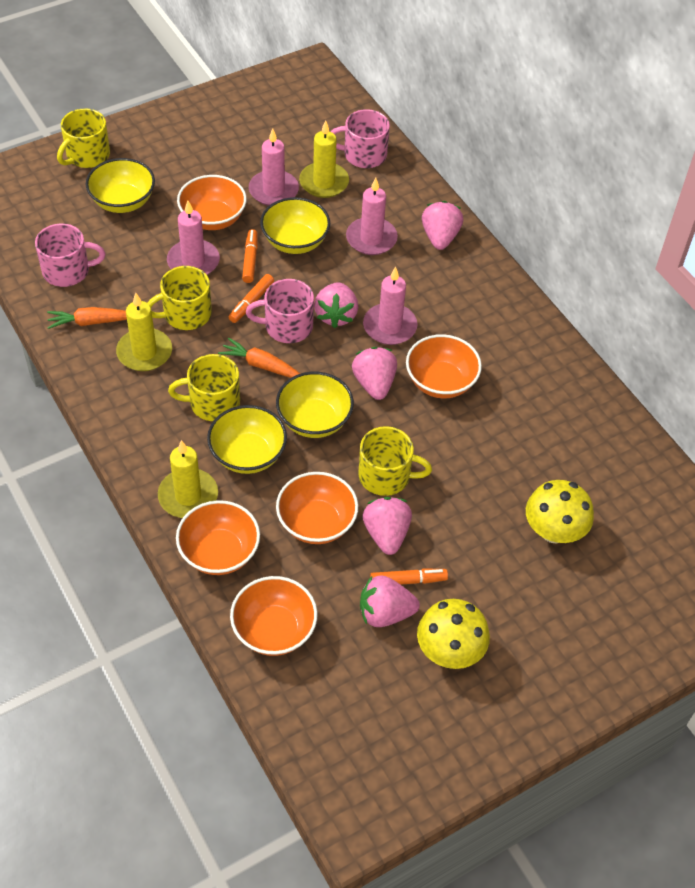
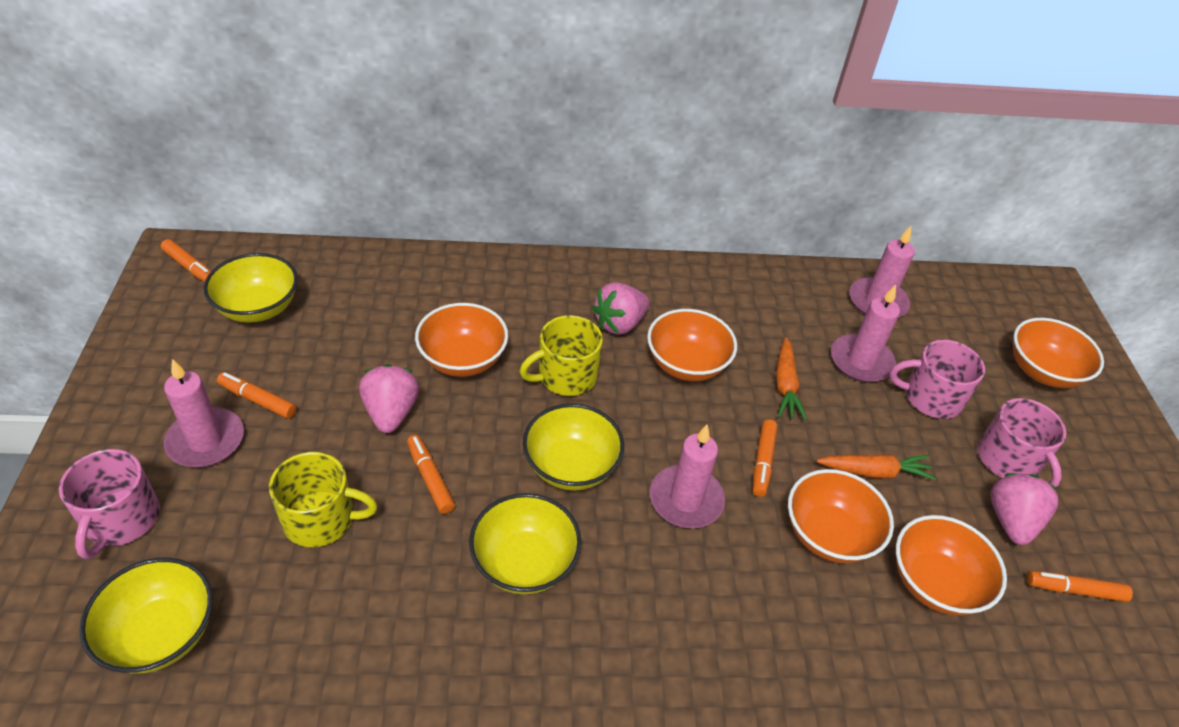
orange marker: 3 -> 5
pink strawberry: 5 -> 3
yellow candle: 3 -> 0
yellow mug: 4 -> 2
yellow mushroom: 2 -> 0

